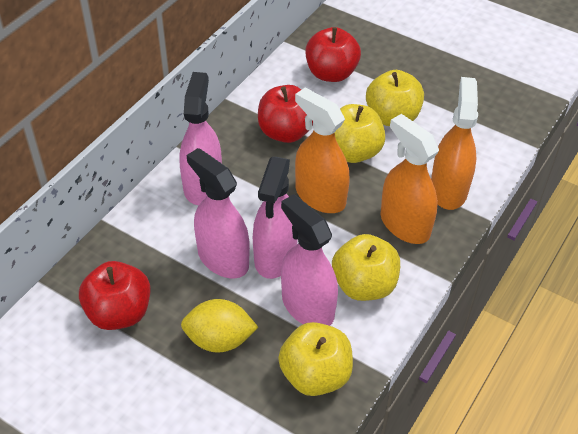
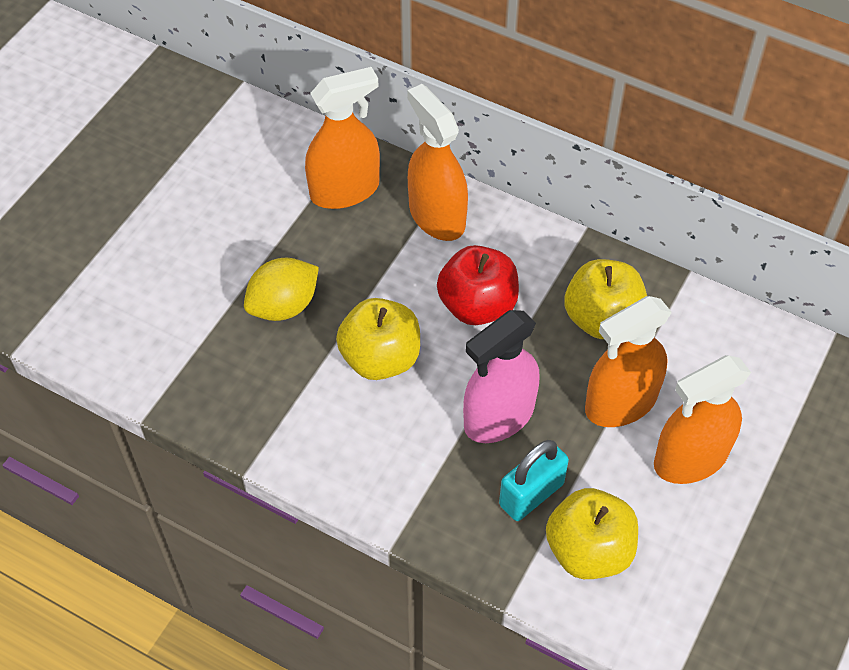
orange spray bottle: 3 -> 4
pink spray bottle: 4 -> 1
red apple: 3 -> 1
turquoise padlock: 0 -> 1
yellow apple: 4 -> 3

